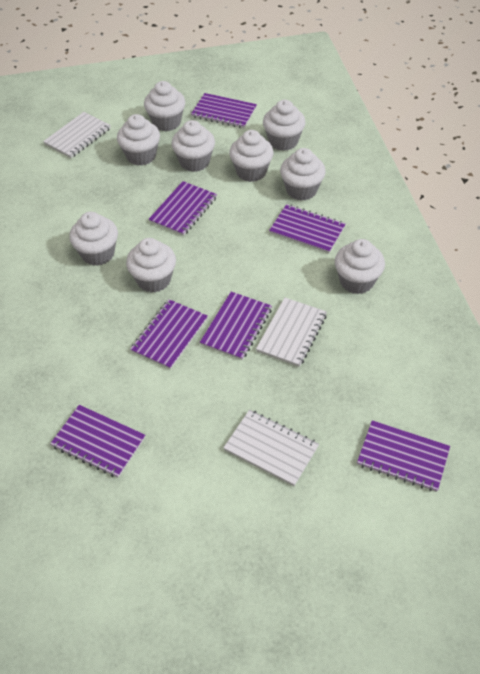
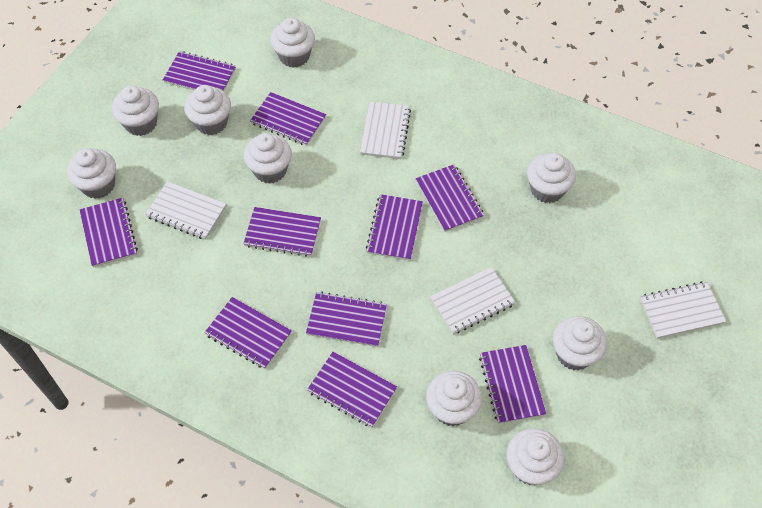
purple notebook: 7 -> 10
white notebook: 3 -> 4

